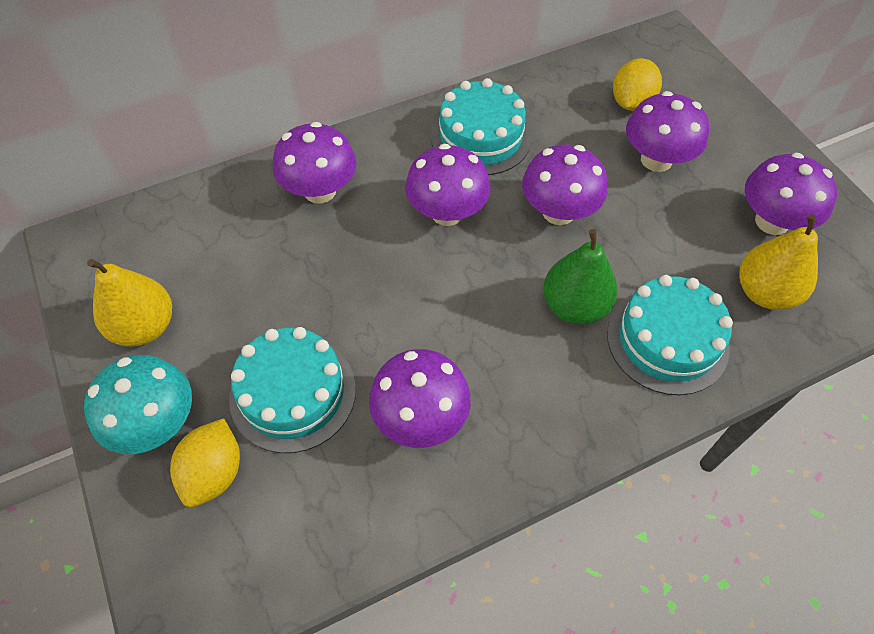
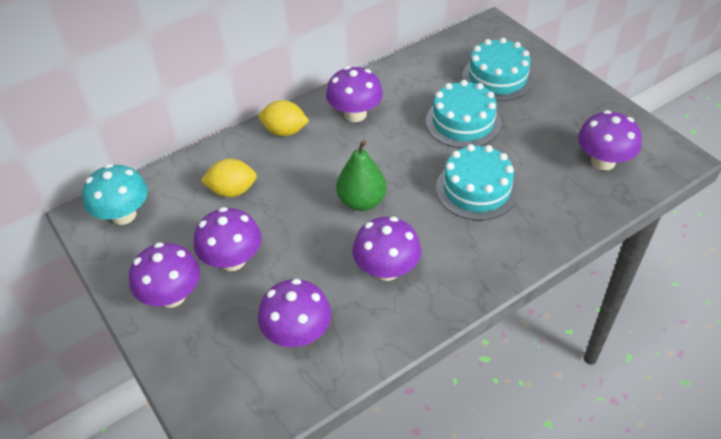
yellow pear: 2 -> 0

